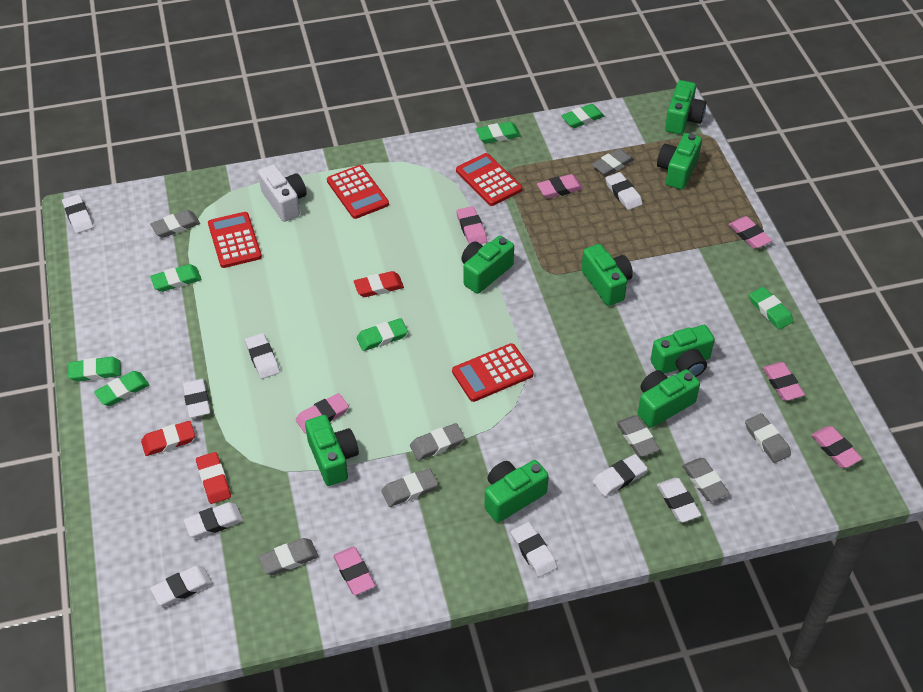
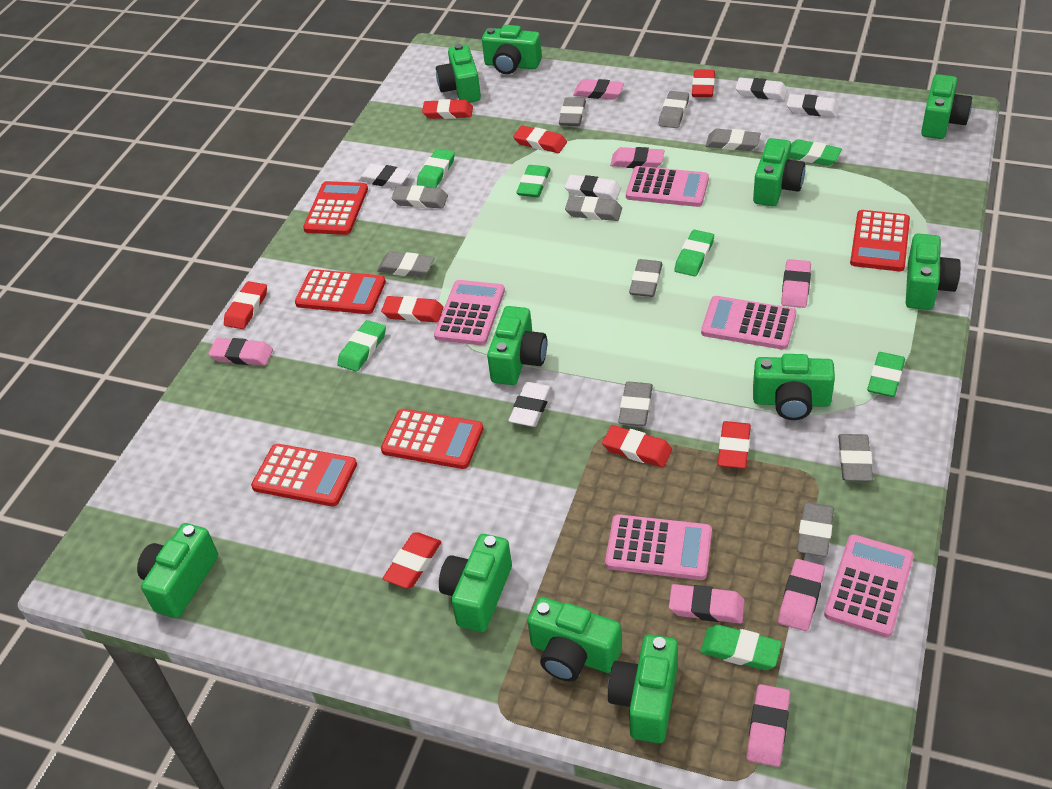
green camera: 8 -> 11
grey eraser: 8 -> 10
pink calculator: 0 -> 5
red calculator: 4 -> 5
red eraser: 3 -> 8
white camera: 1 -> 0
white eraser: 9 -> 5

